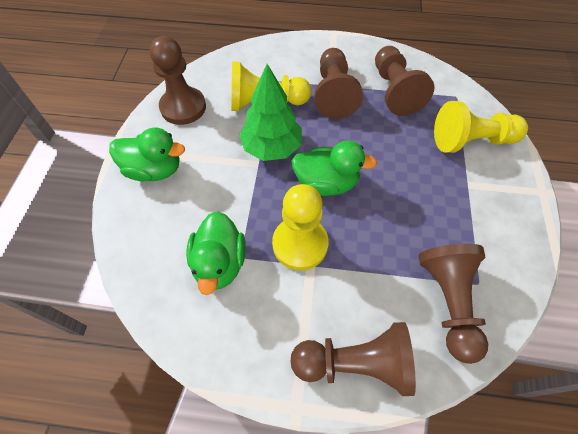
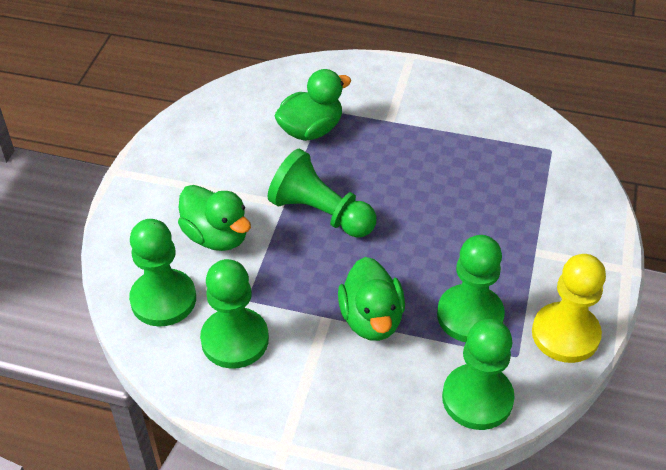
brown pawn: 5 -> 0
green pawn: 0 -> 5
green tree: 1 -> 0
yellow pawn: 3 -> 1

